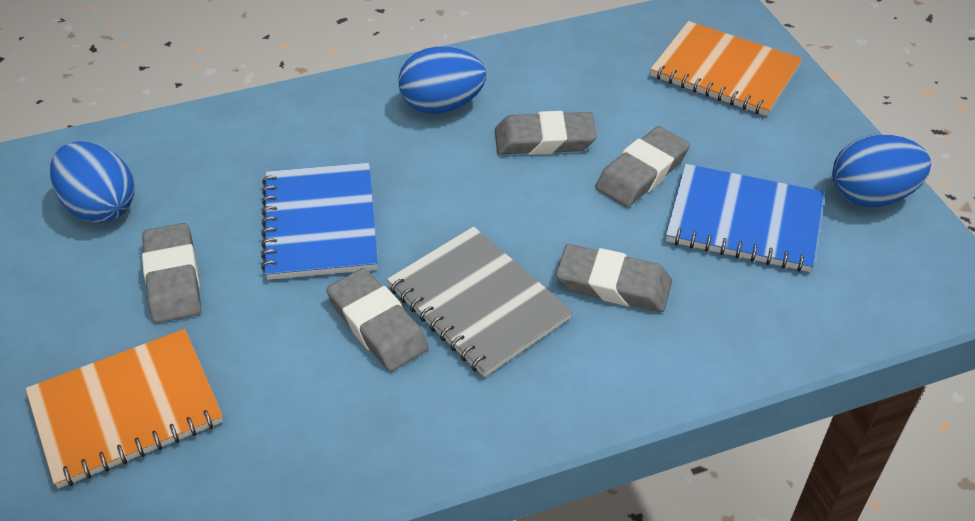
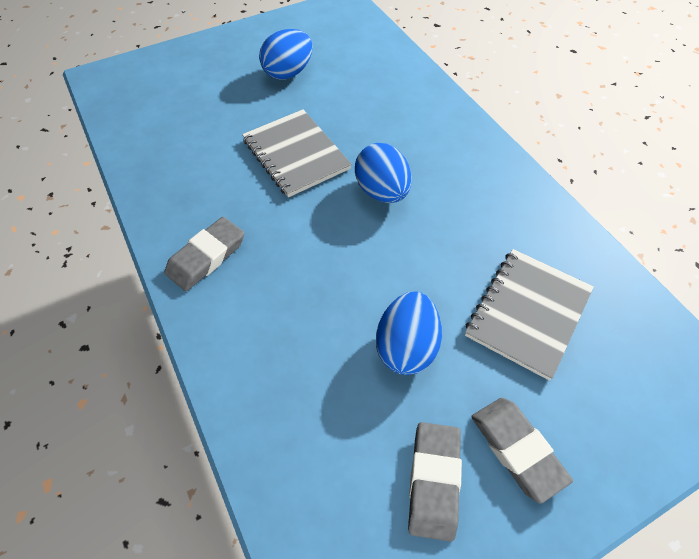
blue notebook: 2 -> 0
grey eraser: 5 -> 3
grey notebook: 1 -> 2
orange notebook: 2 -> 0

